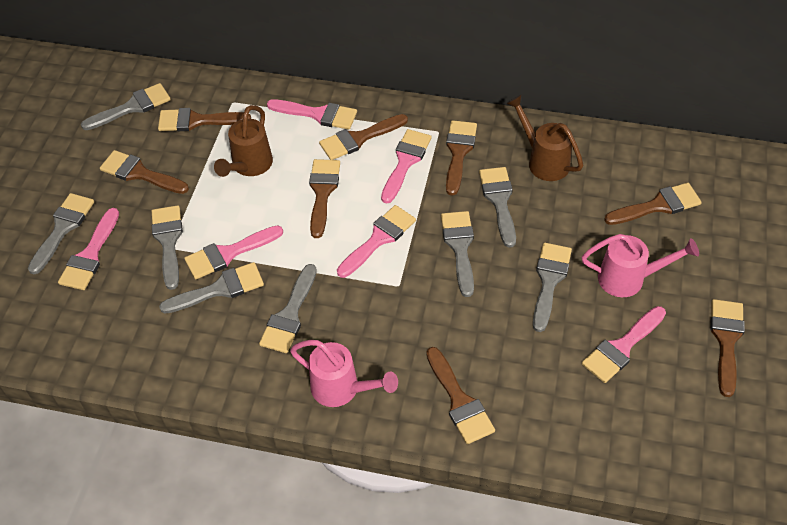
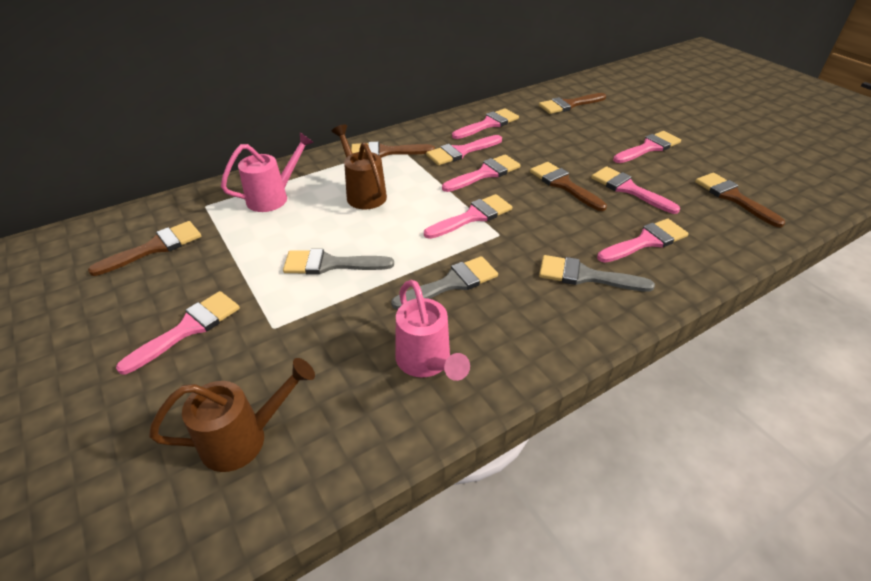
brown brush: 8 -> 5
grey brush: 8 -> 3
pink brush: 6 -> 8

